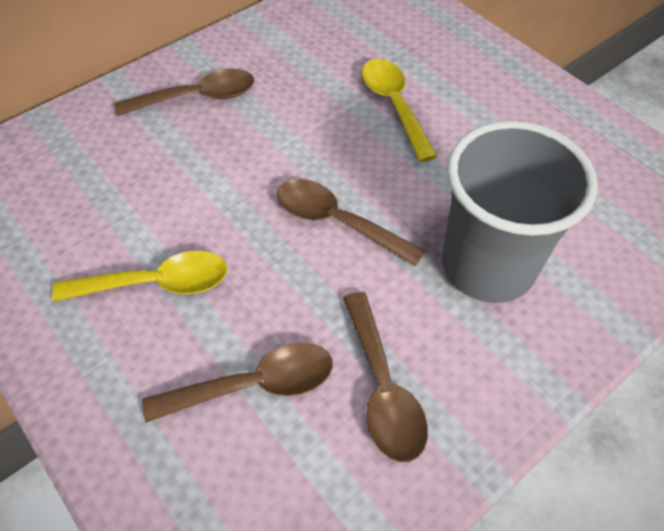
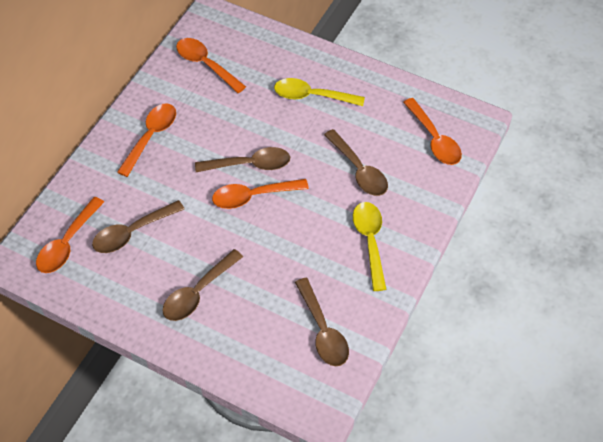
brown spoon: 4 -> 5
grey cup: 1 -> 0
orange spoon: 0 -> 5

